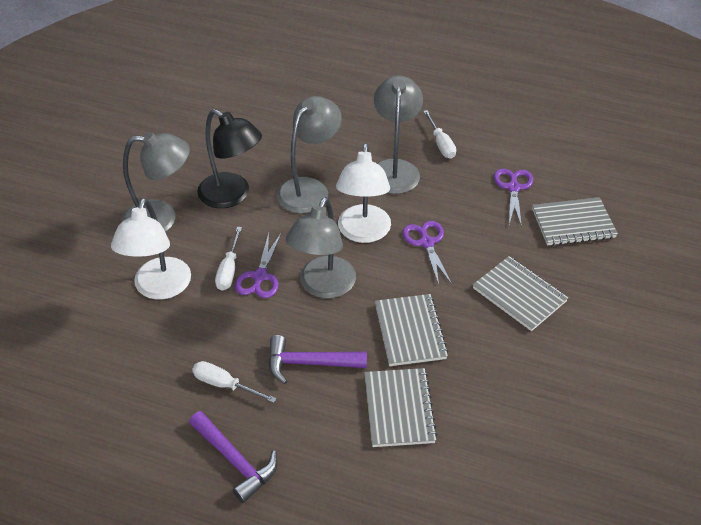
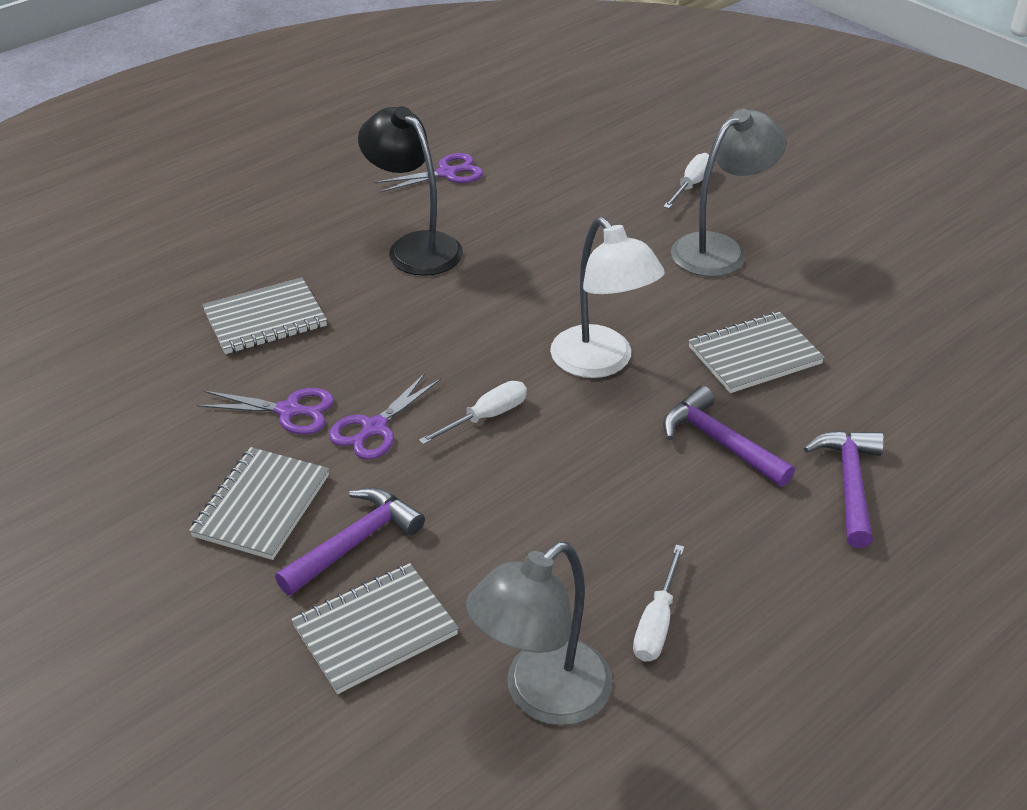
grey lamp: 4 -> 2
purple hammer: 2 -> 3
white lamp: 2 -> 1

